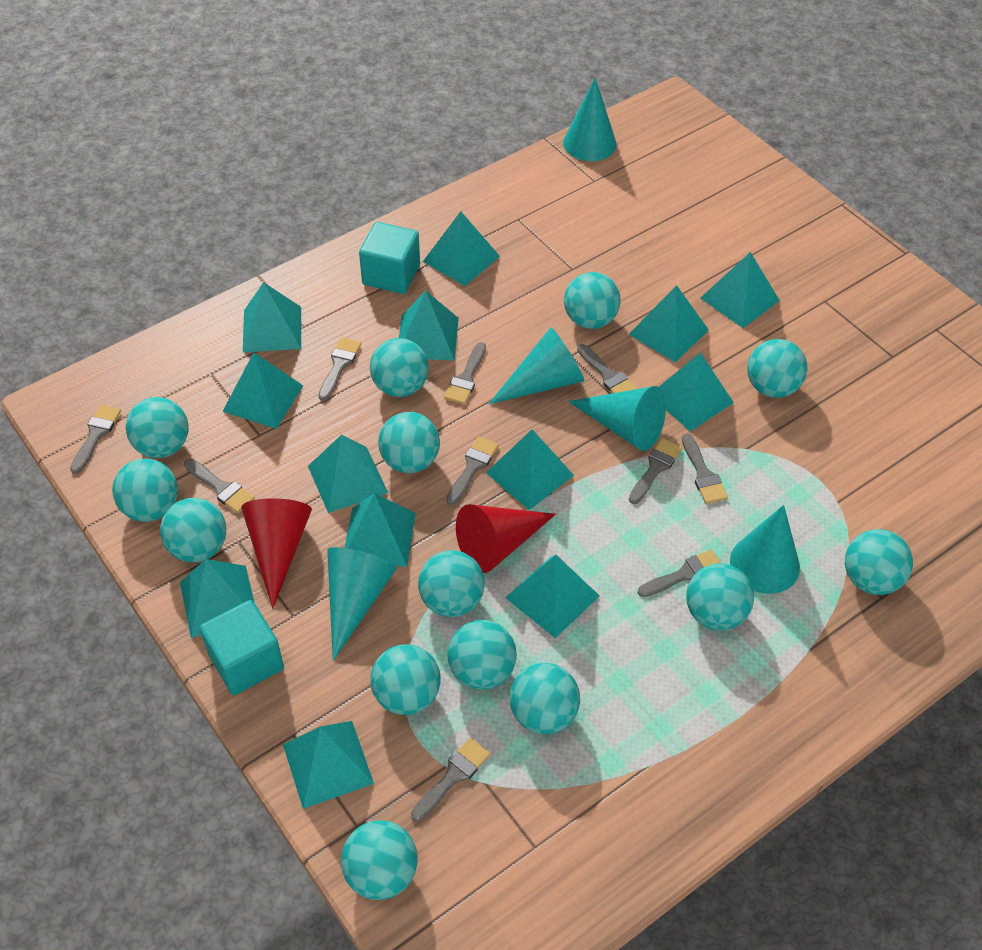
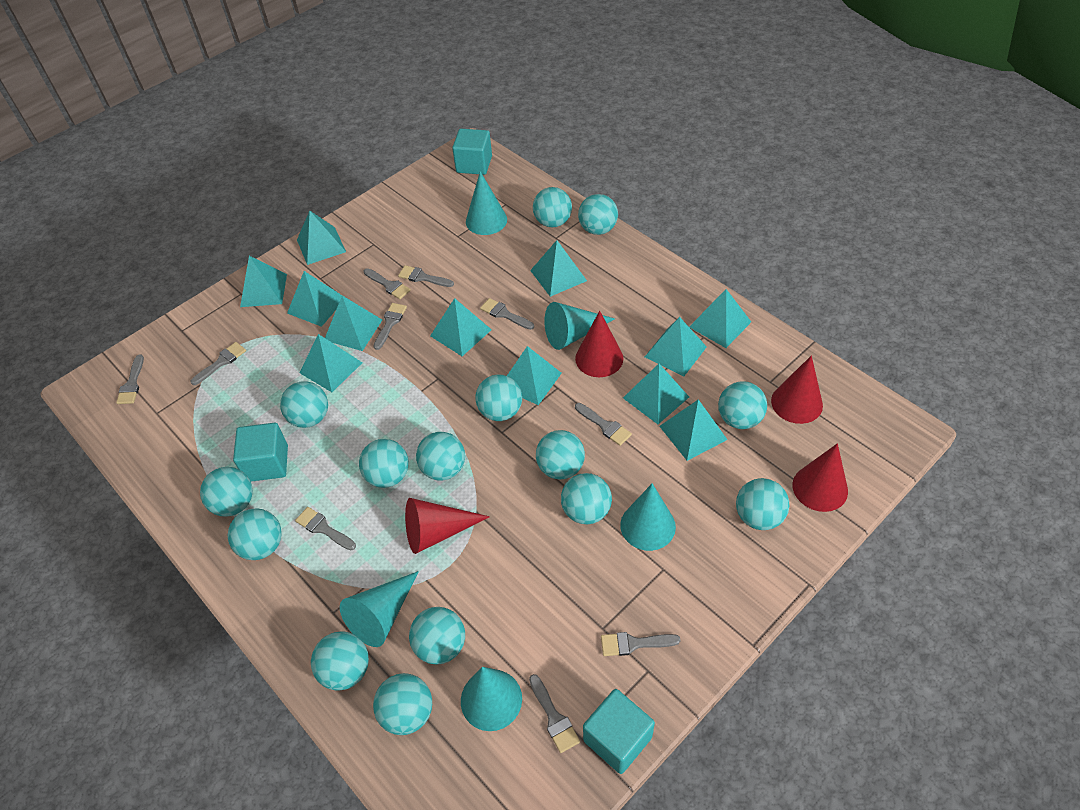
red cone: 2 -> 4
turquoise ball: 14 -> 15
turquoise cube: 2 -> 3
turquoise pyramid: 13 -> 12

